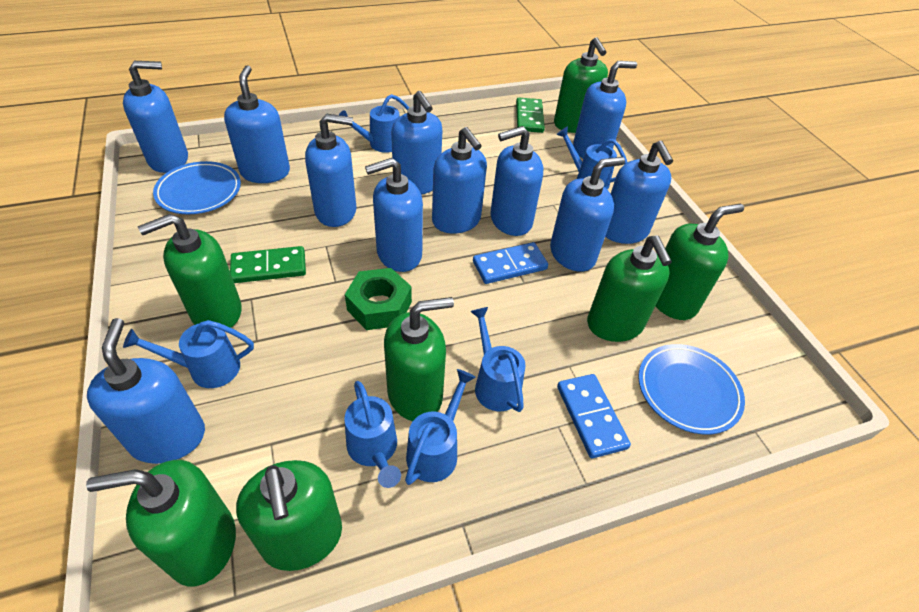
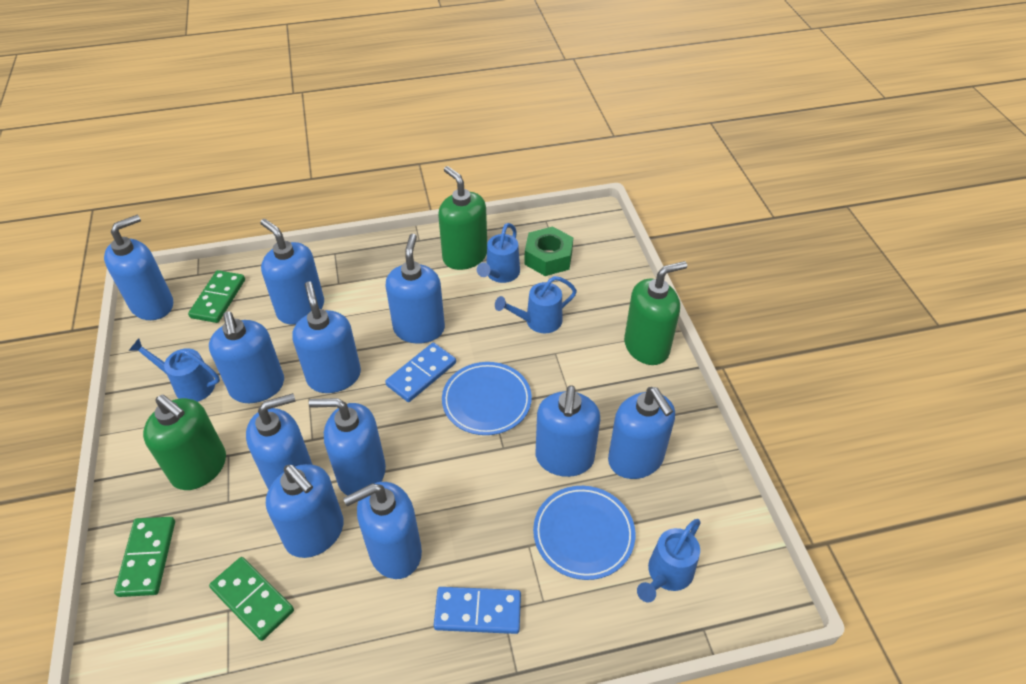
blue watering can: 6 -> 4
green domino: 2 -> 3
green soap dispenser: 7 -> 3

